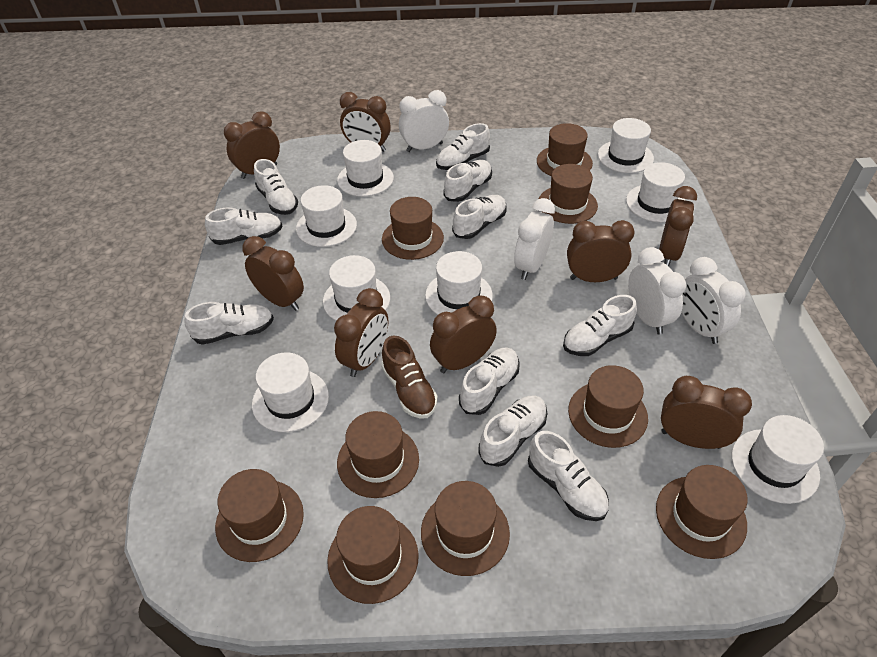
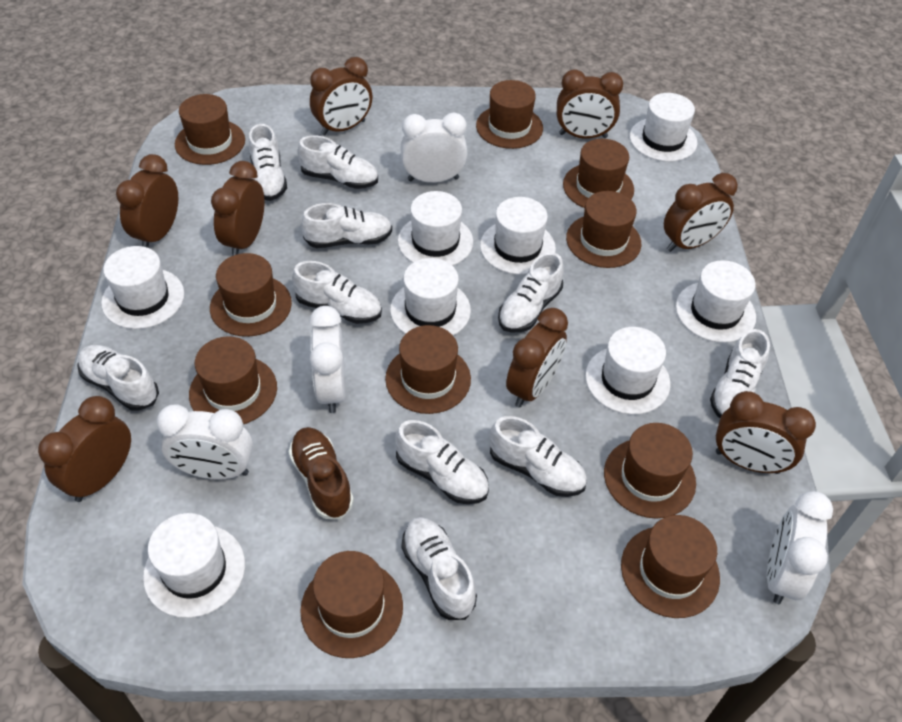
brown hat: 9 -> 10

